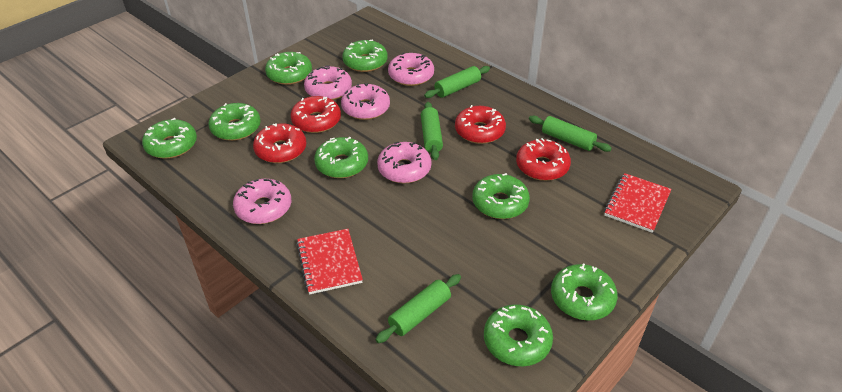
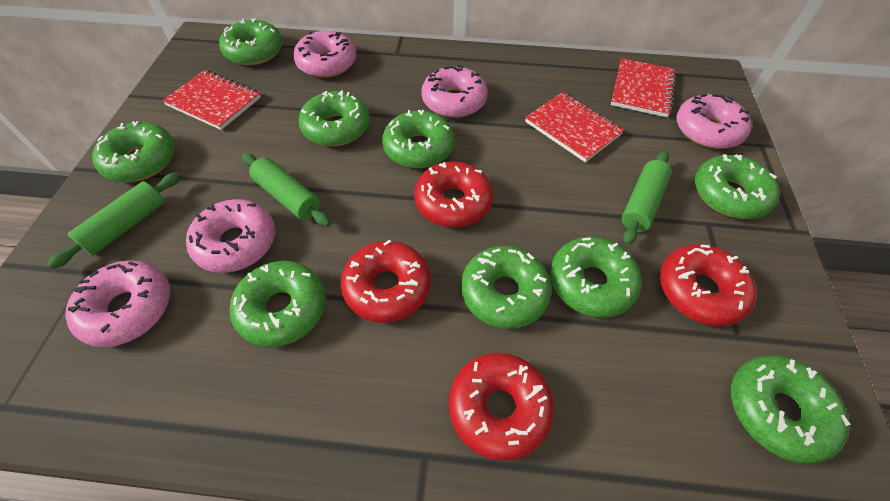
green donut: 8 -> 9
green rolling pin: 4 -> 3
red notebook: 2 -> 3

